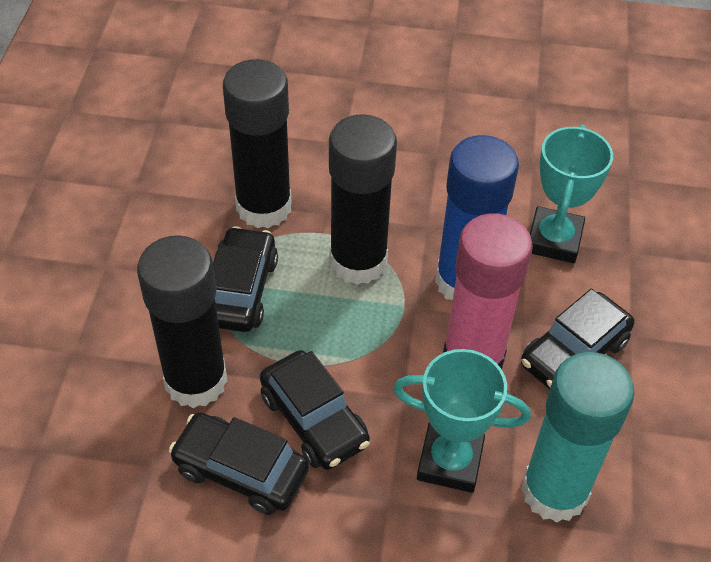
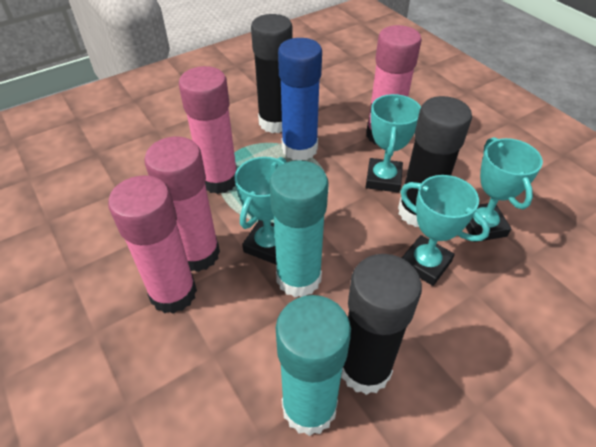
black car: 4 -> 0
pink glue stick: 1 -> 4
turquoise glue stick: 1 -> 2
turquoise trophy: 2 -> 4

